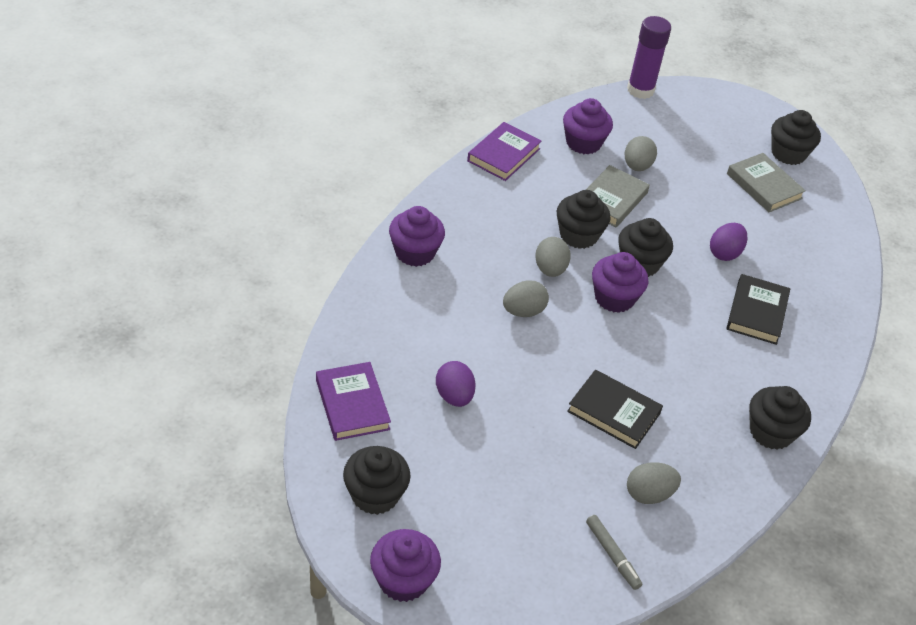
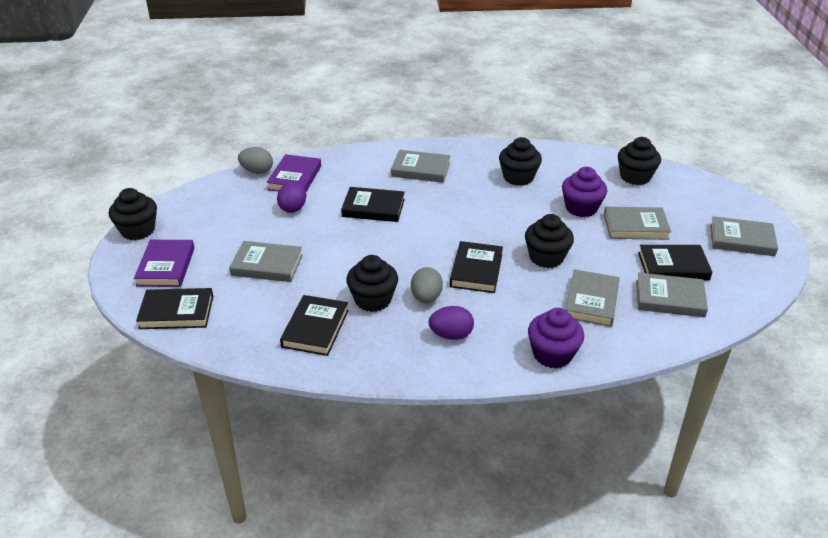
black book: 2 -> 5
grey book: 2 -> 6
grey egg: 4 -> 2
grey marker: 1 -> 0
purple cupcake: 4 -> 2
purple glue stick: 1 -> 0

